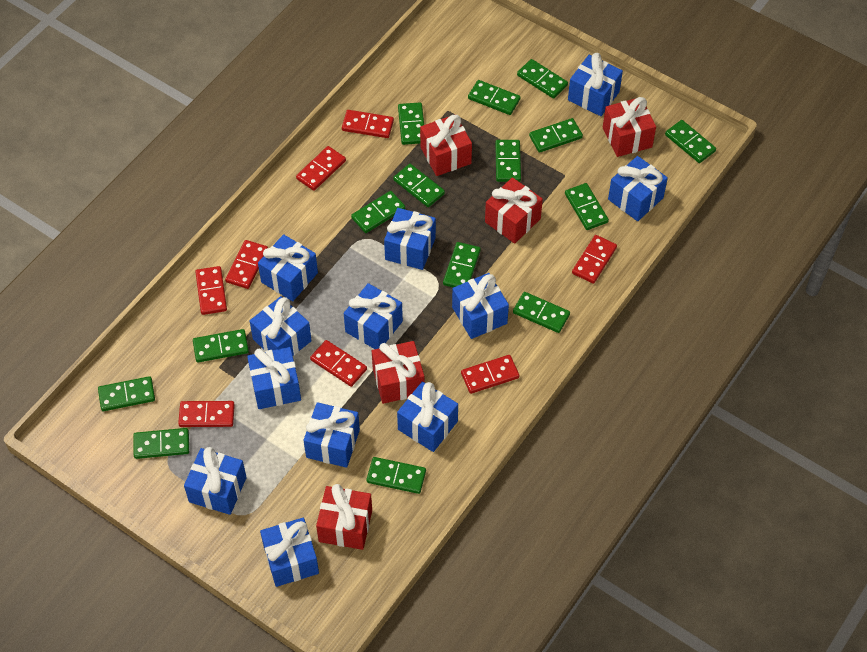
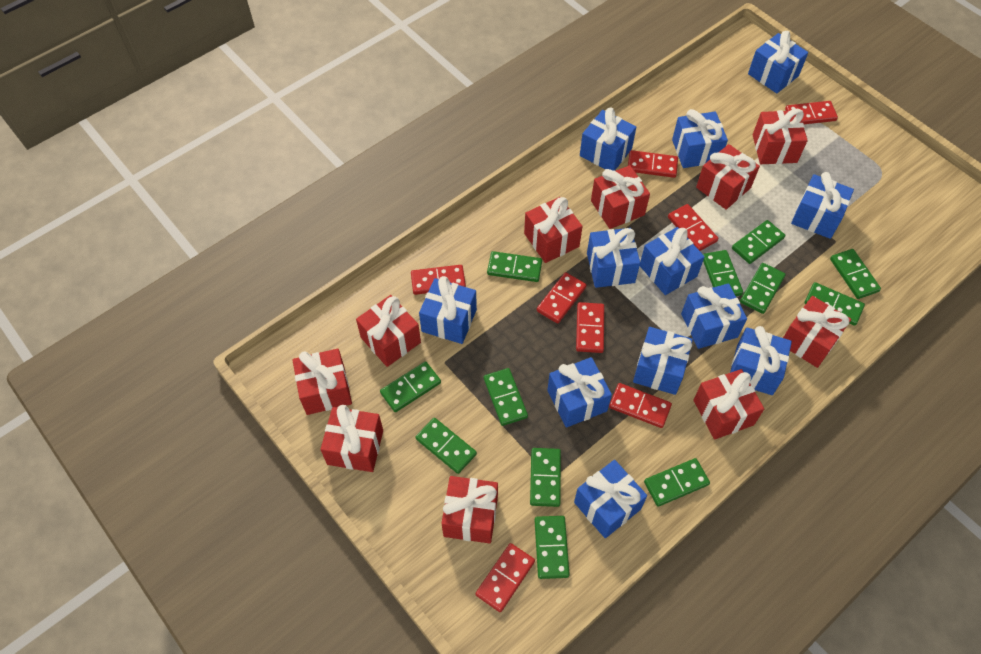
green domino: 15 -> 12
red gift: 5 -> 10

